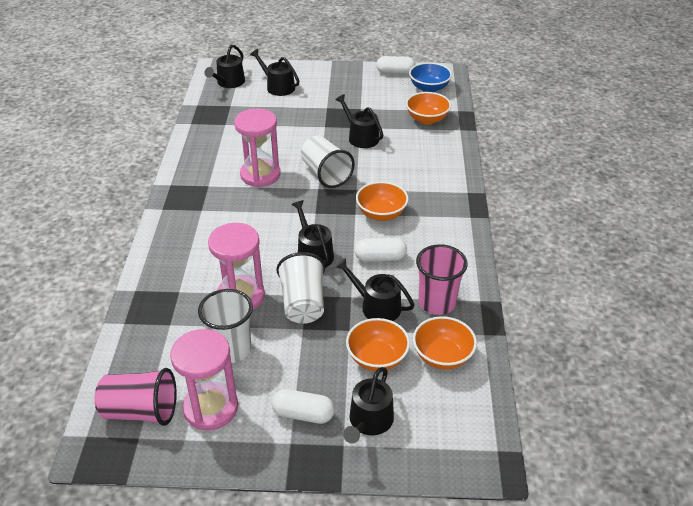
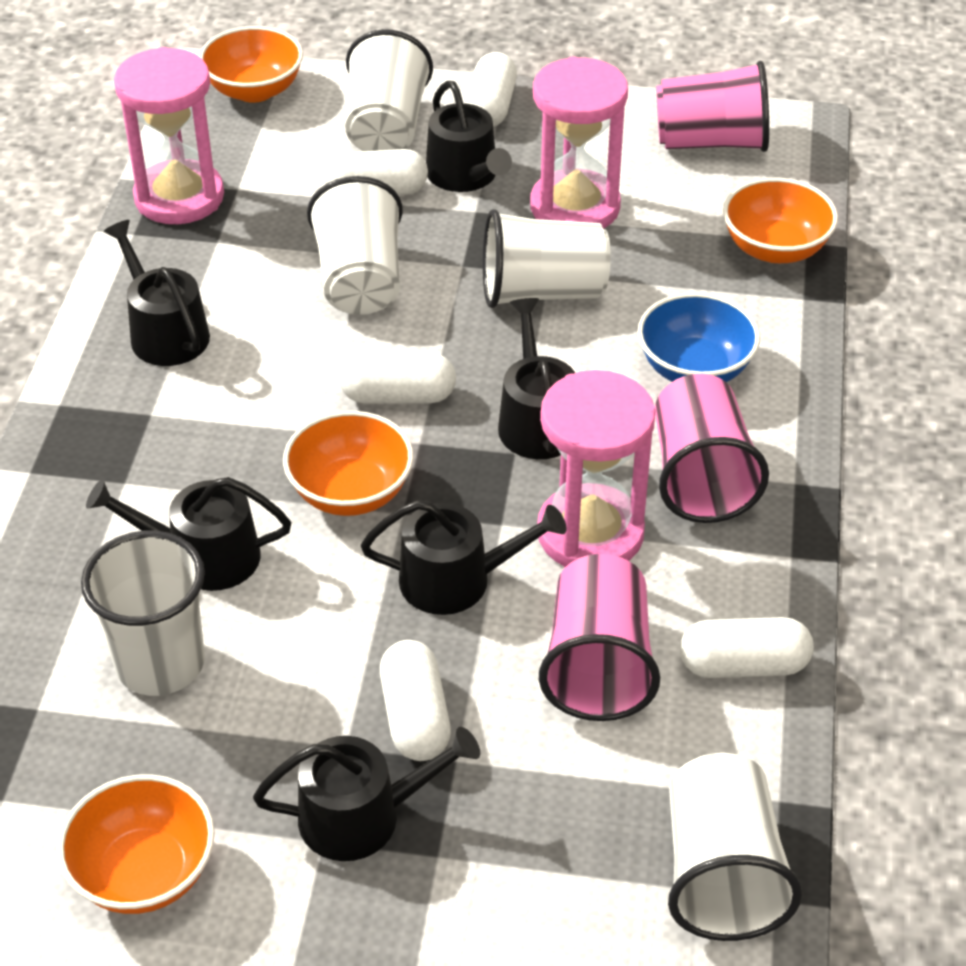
pink cup: 2 -> 3
white capsule: 3 -> 5
white cup: 3 -> 5

